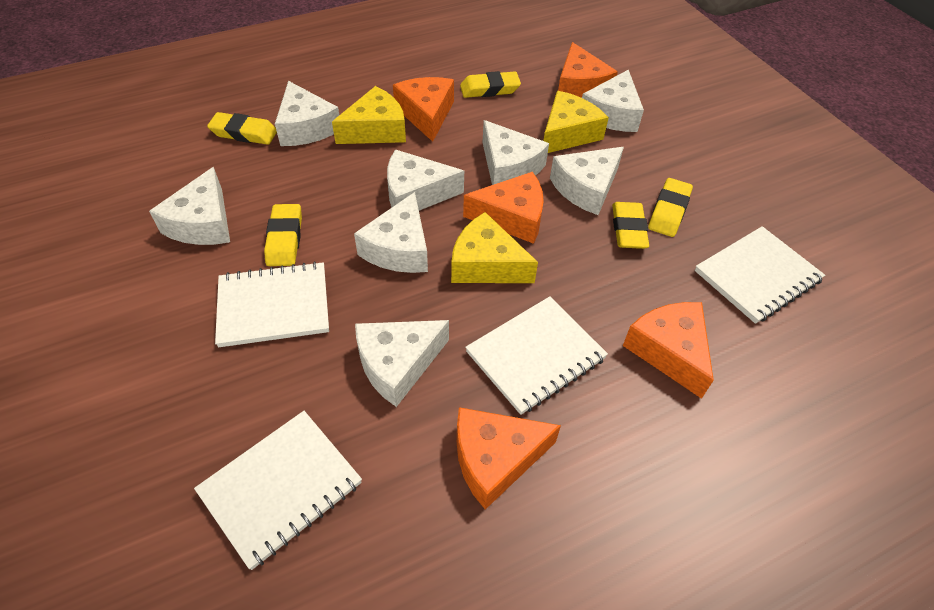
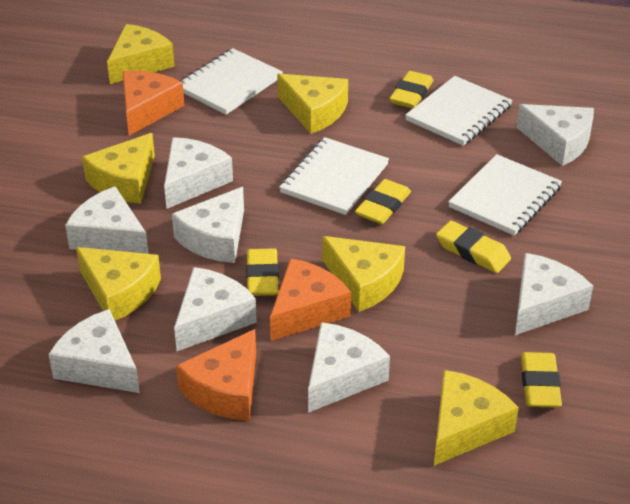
orange cheese: 5 -> 3
yellow cheese: 3 -> 6

